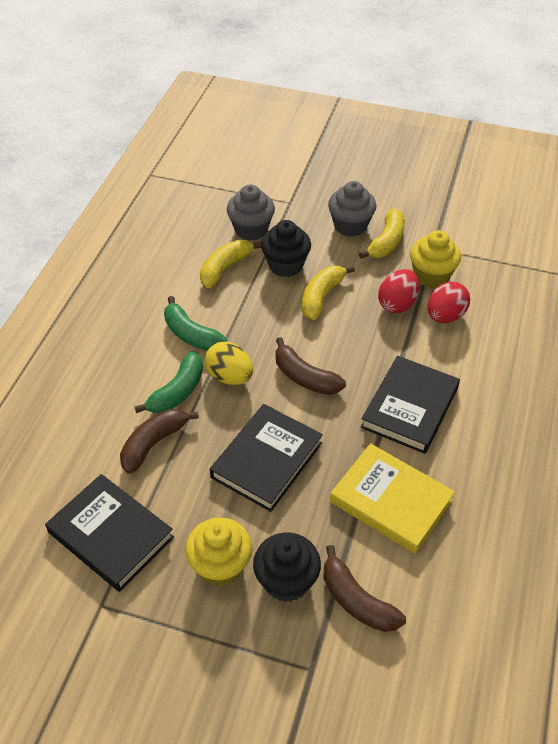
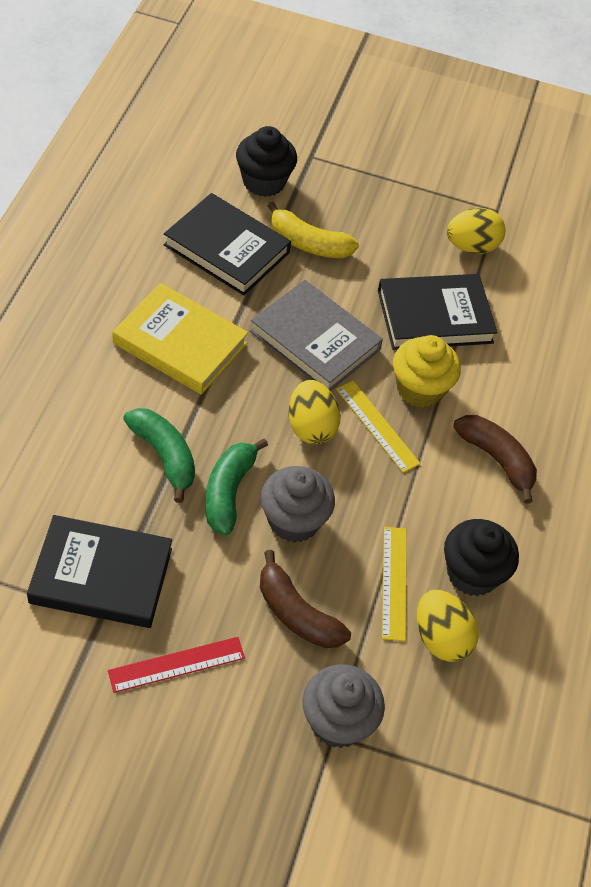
brown banana: 3 -> 2
grey book: 0 -> 1
red egg: 2 -> 0
red ruler: 0 -> 1
yellow banana: 3 -> 1
yellow cupcake: 2 -> 1
yellow egg: 1 -> 3
yellow ruler: 0 -> 2

